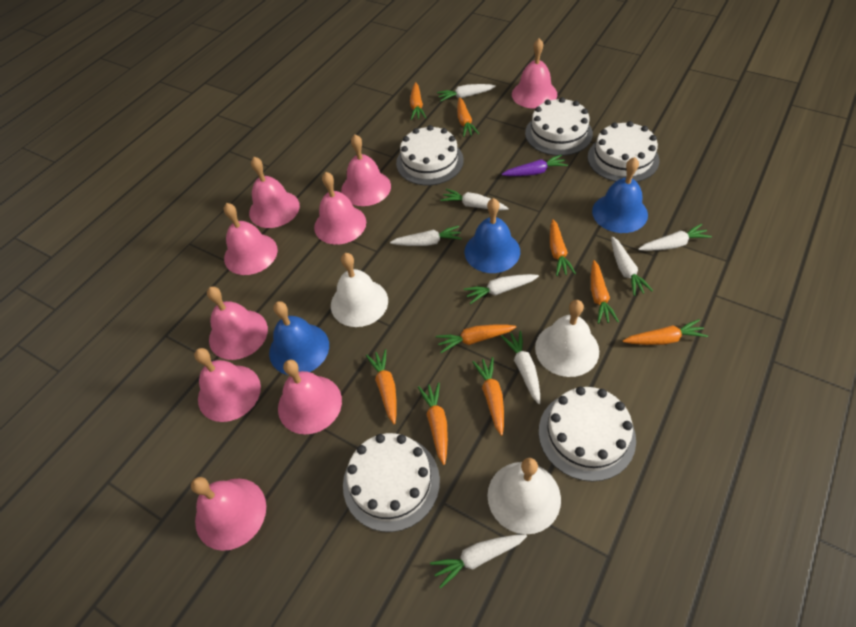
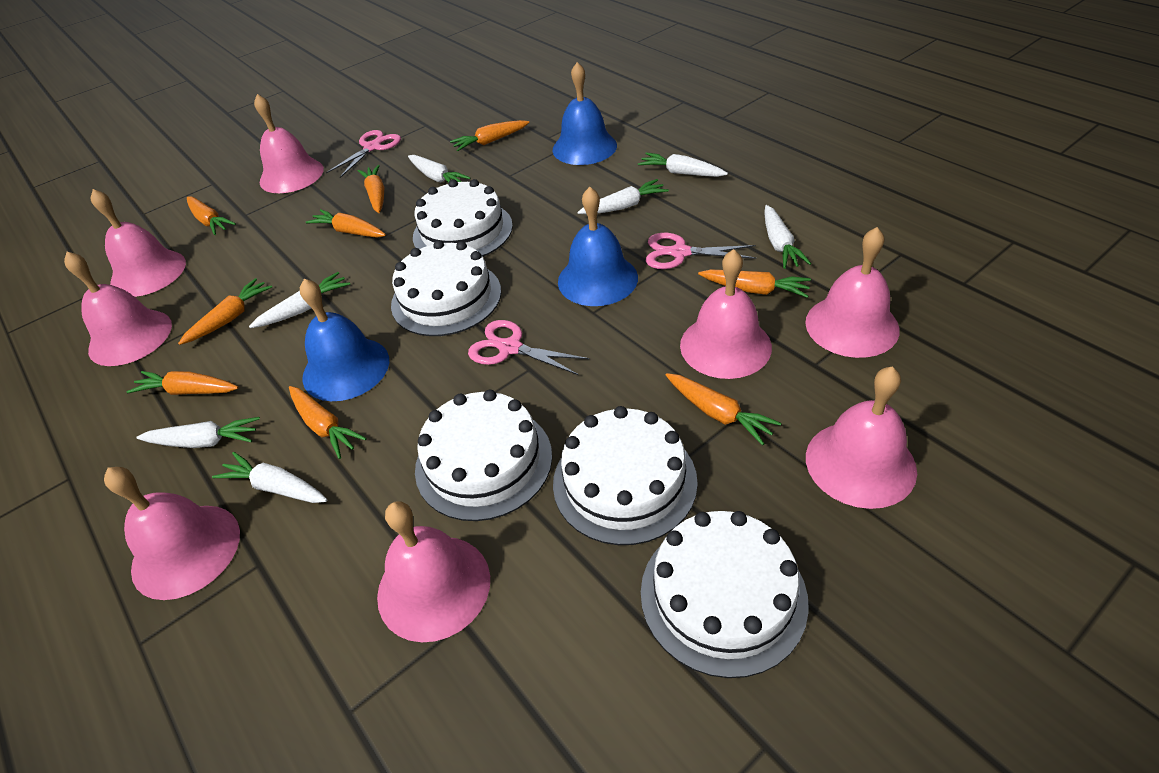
pink bell: 9 -> 8
pink scissors: 0 -> 3
purple carrot: 1 -> 0
white bell: 3 -> 0
white carrot: 8 -> 7

